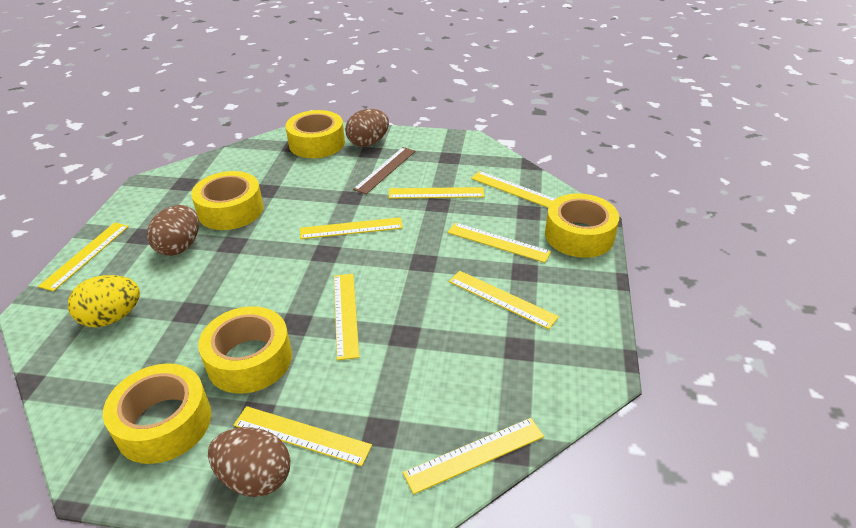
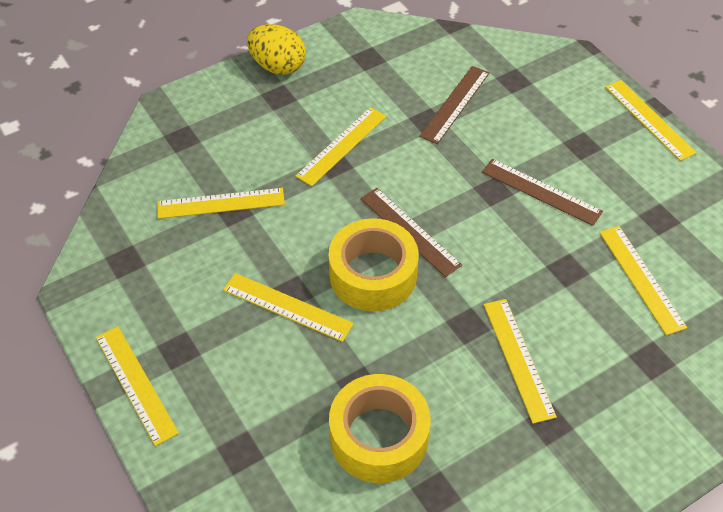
brown egg: 3 -> 0
brown ruler: 1 -> 3
yellow ruler: 9 -> 7
yellow tape: 5 -> 2

